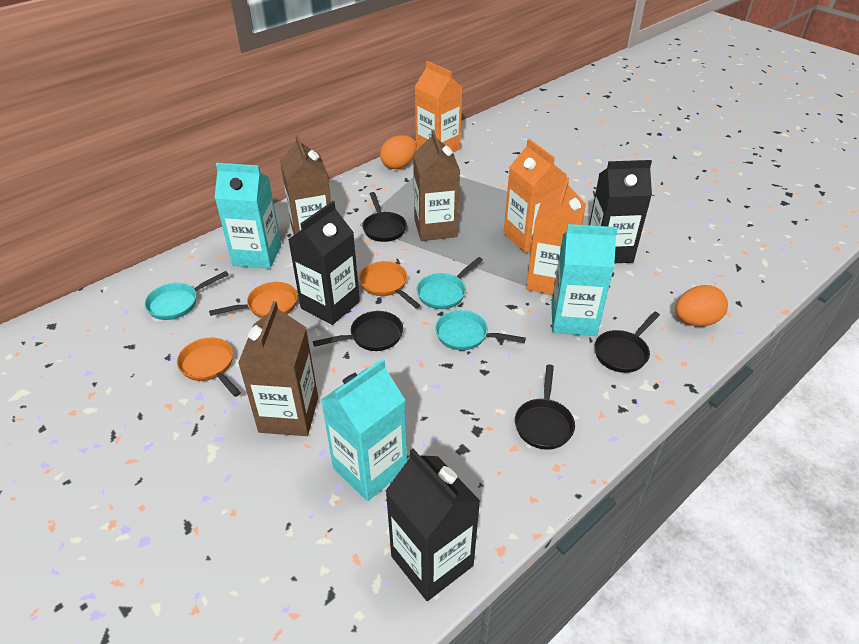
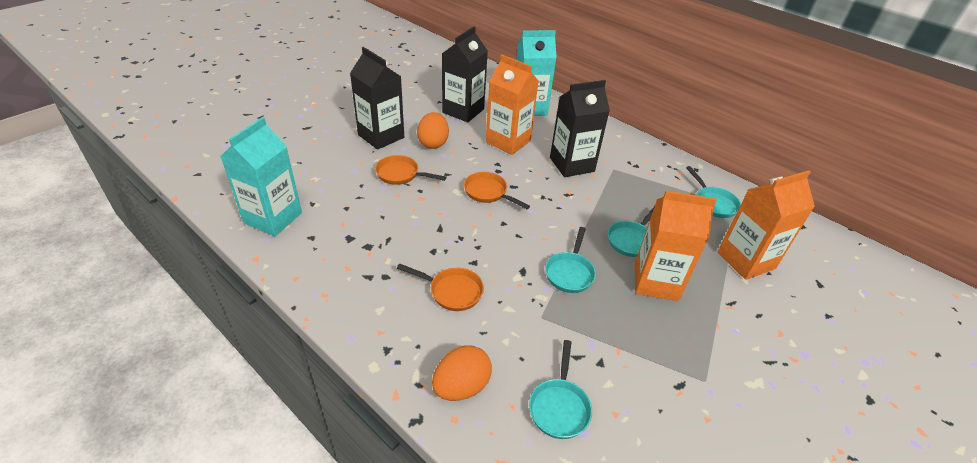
black pan: 4 -> 0
brown carton: 3 -> 0
turquoise carton: 3 -> 2
turquoise pan: 3 -> 4

